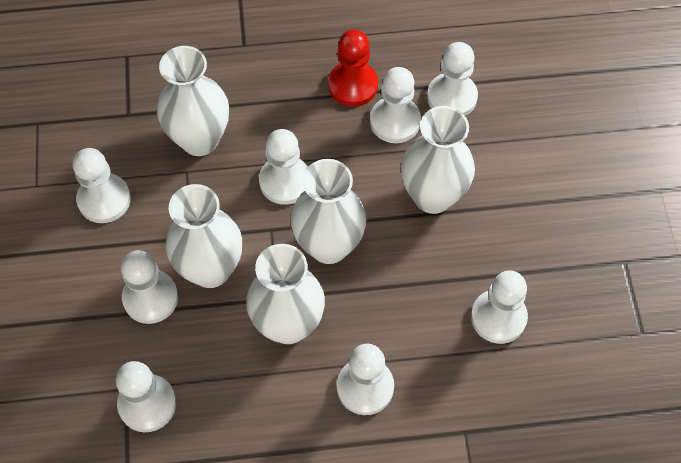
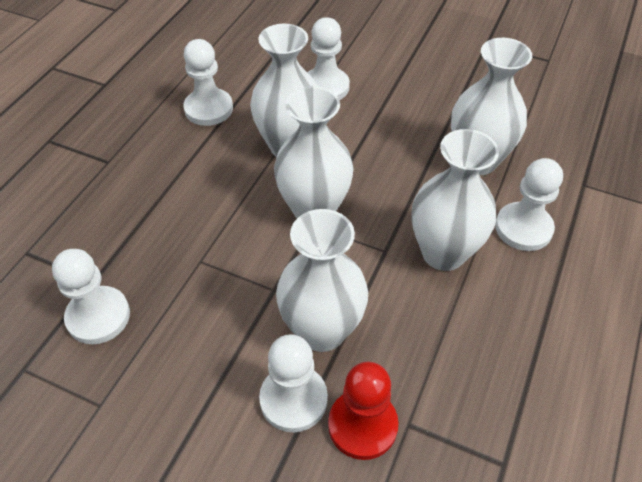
white pawn: 8 -> 5

